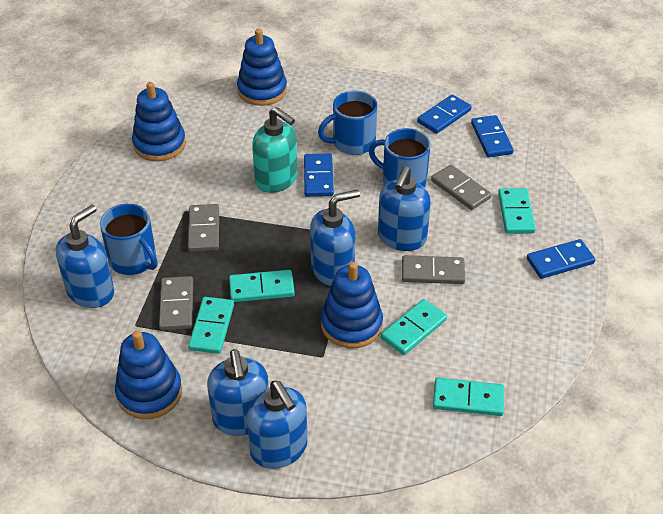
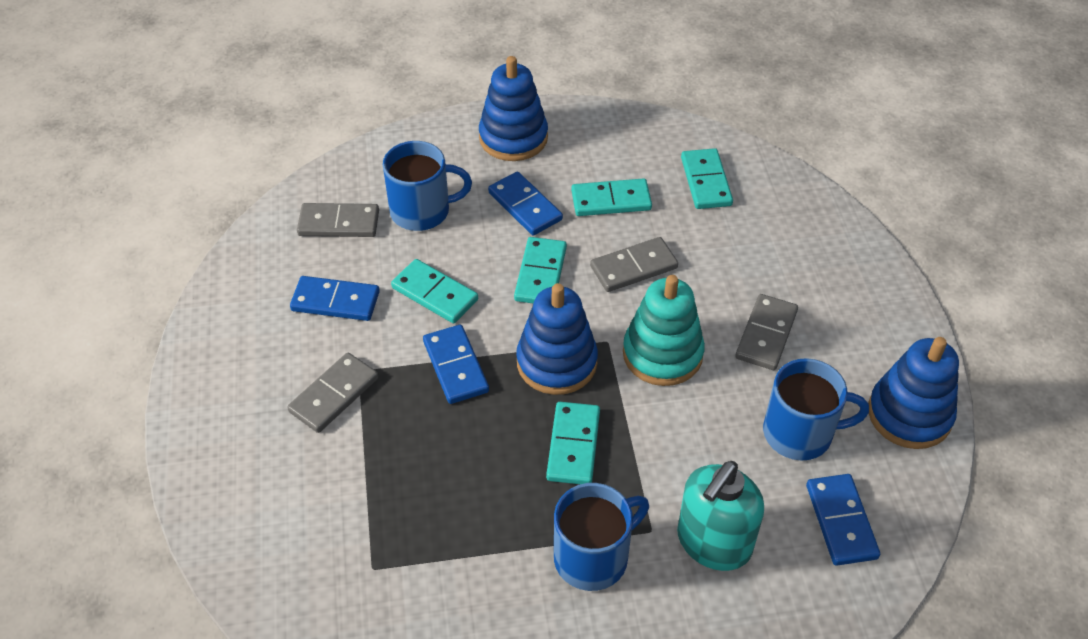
blue soap dispenser: 5 -> 0
blue stacking toy: 4 -> 3
turquoise stacking toy: 0 -> 1

